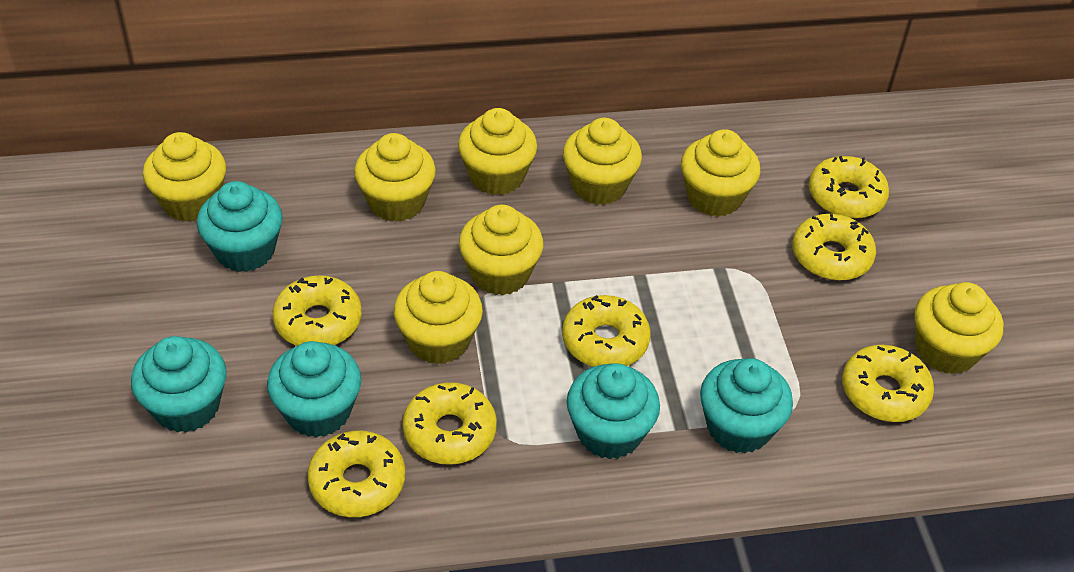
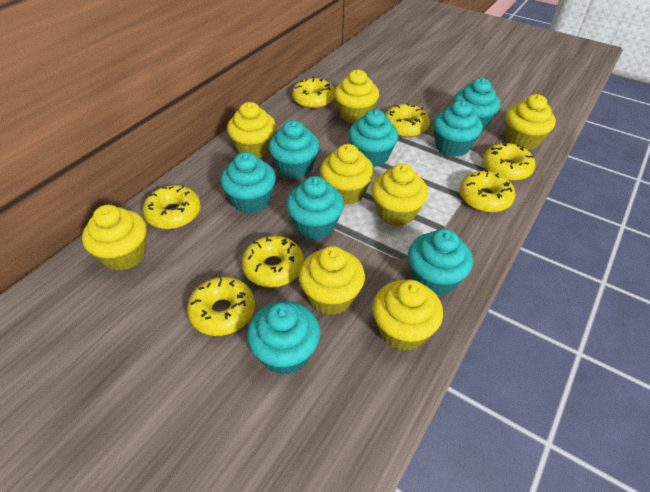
turquoise cupcake: 5 -> 8

